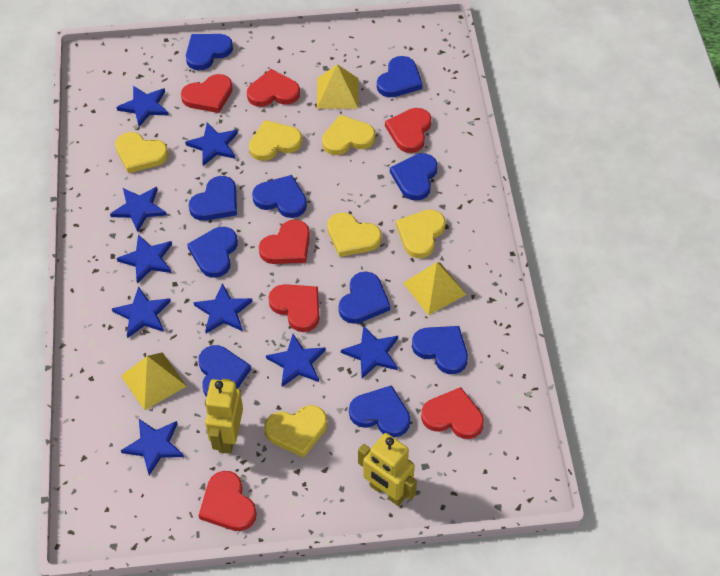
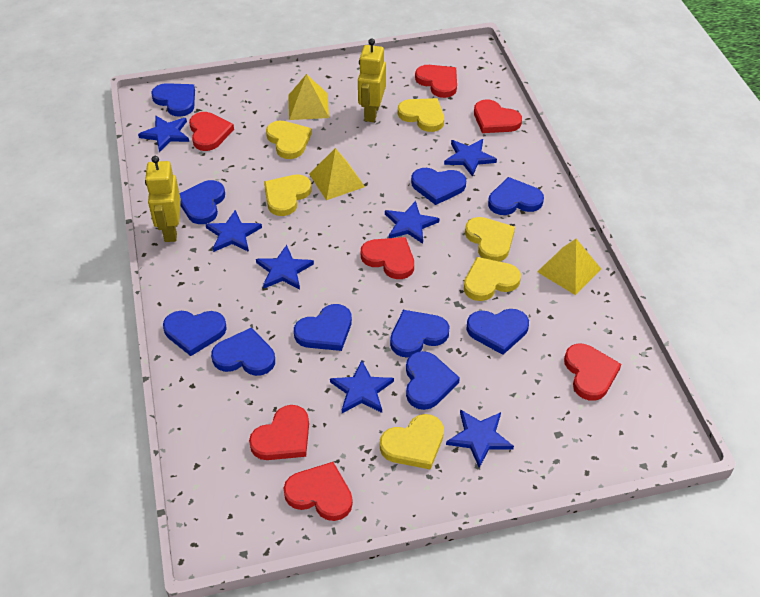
blue star: 9 -> 7

